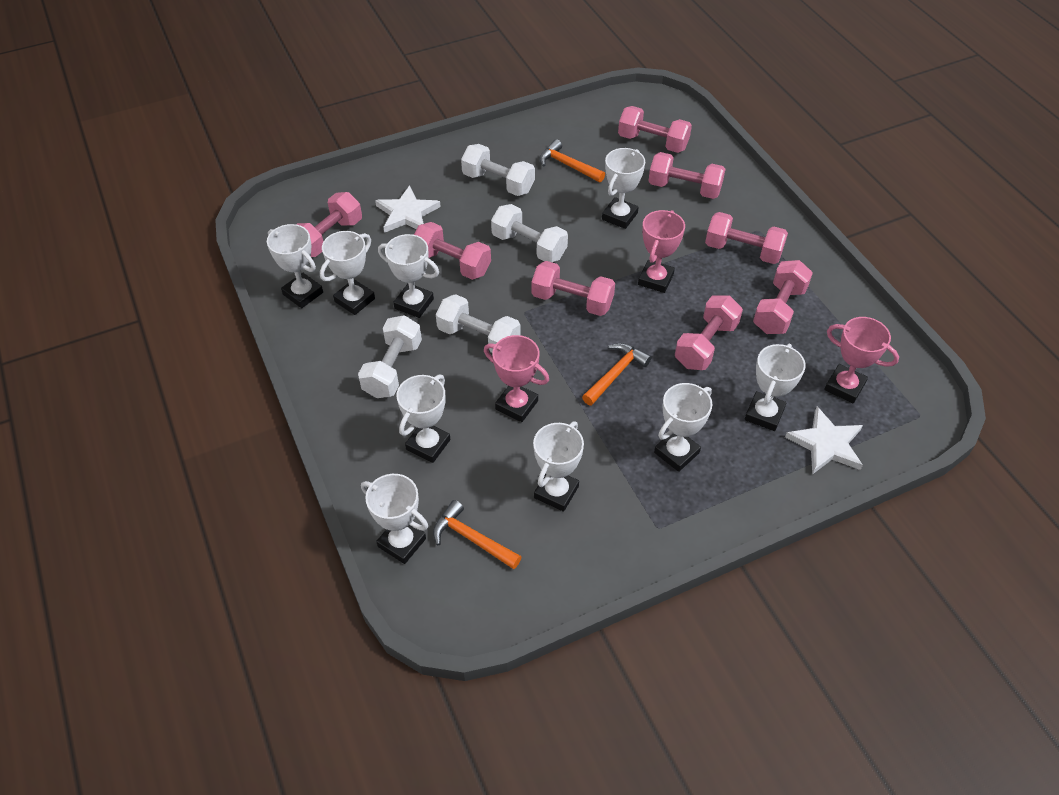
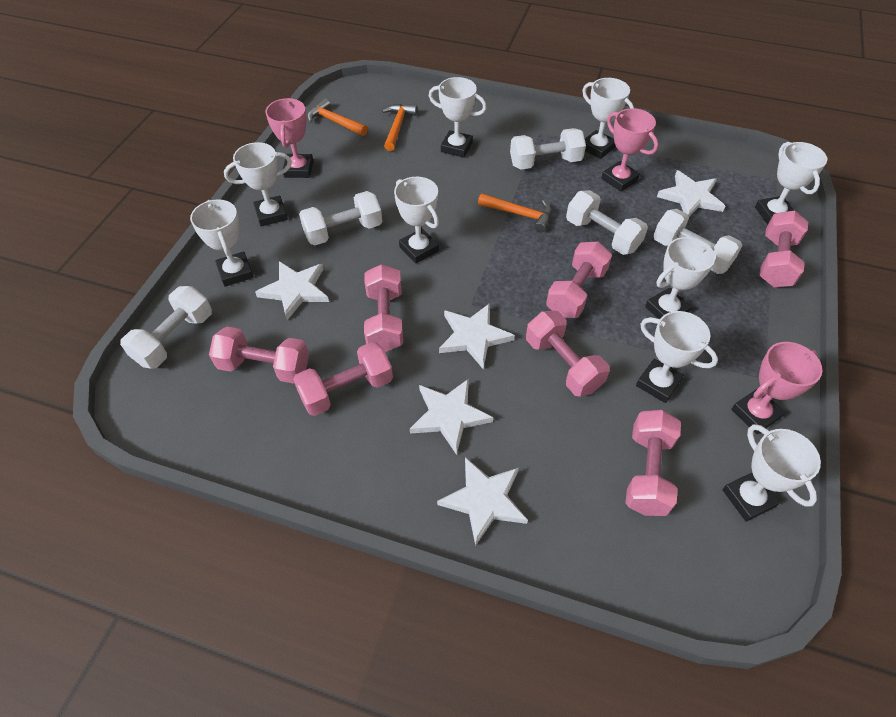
pink dumbbell: 8 -> 7
white dumbbell: 4 -> 5
white star: 2 -> 5

